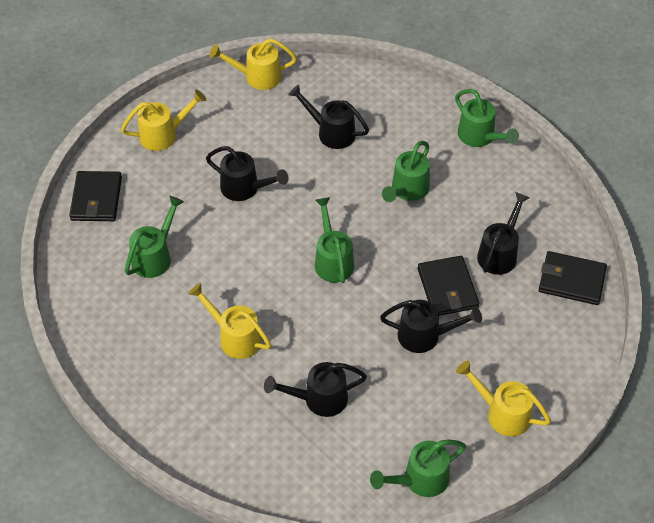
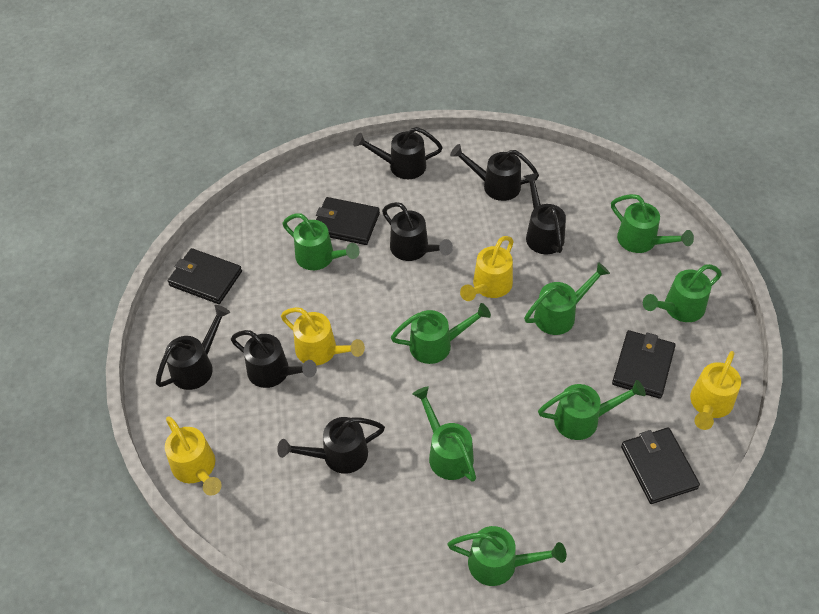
black wallet: 3 -> 4
black watering can: 5 -> 7
green watering can: 5 -> 8

